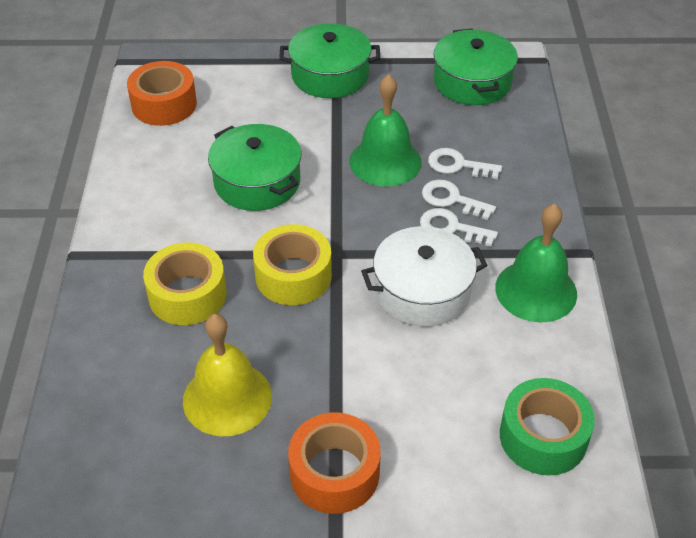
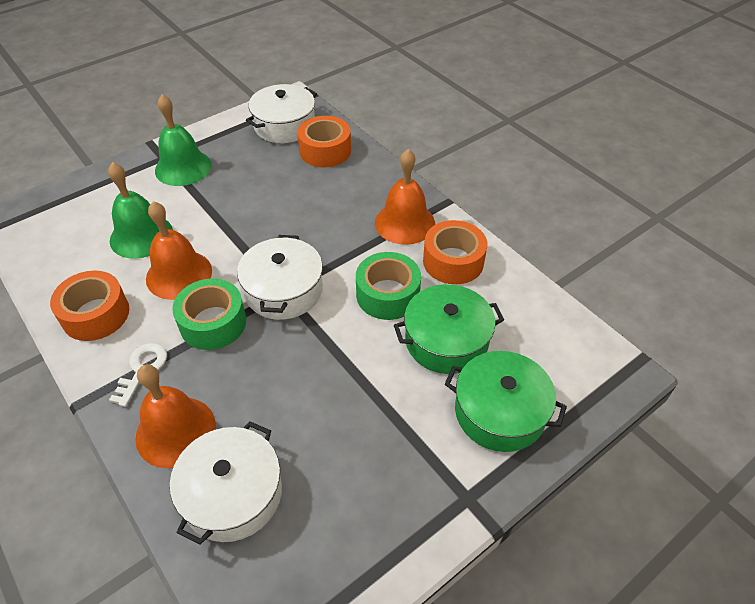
green pot: 3 -> 2
green tape: 1 -> 2
orange bell: 0 -> 3
orange tape: 2 -> 3
white key: 3 -> 1
white pot: 1 -> 3
yellow bell: 1 -> 0
yellow tape: 2 -> 0

